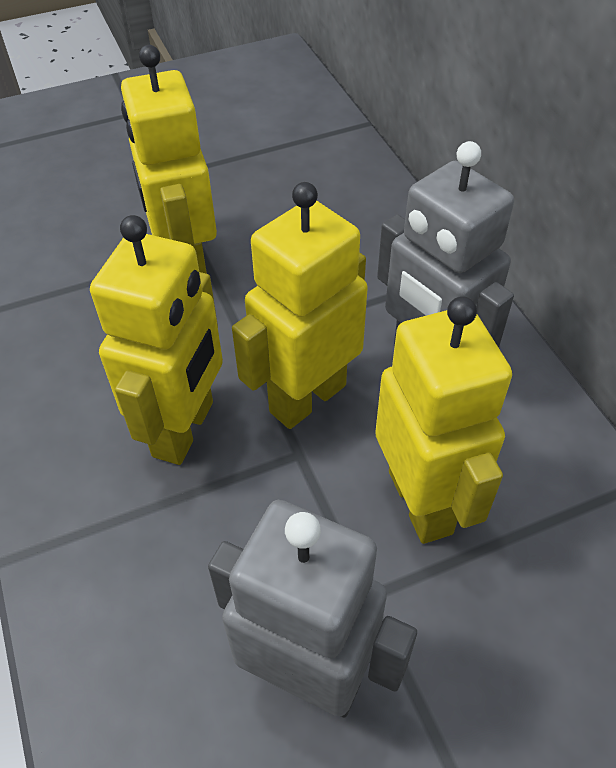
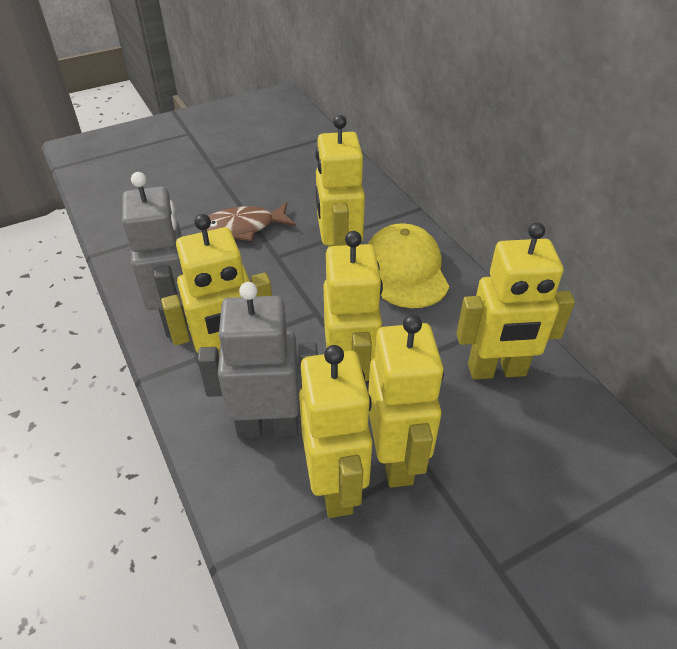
brown fish: 0 -> 1
yellow cap: 0 -> 1
yellow robot: 4 -> 6

